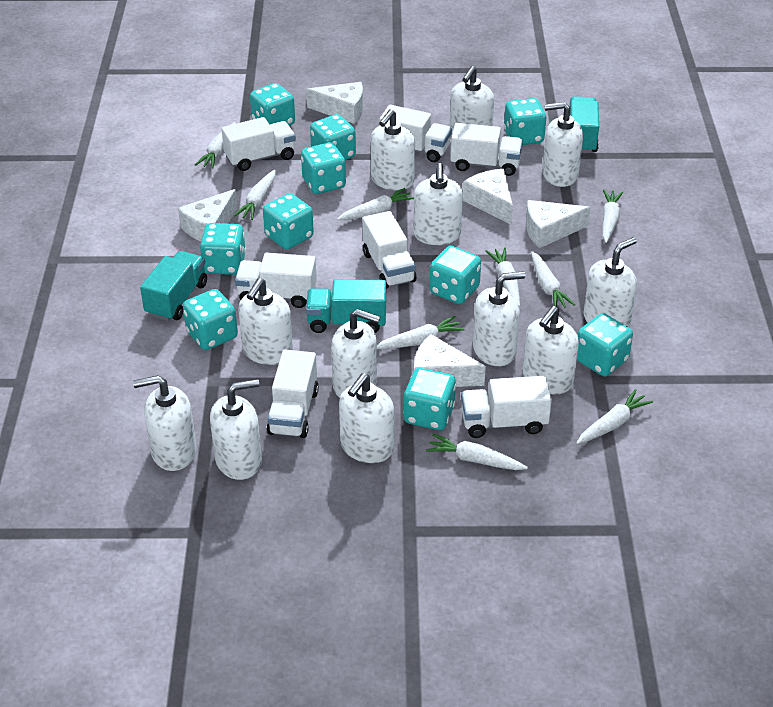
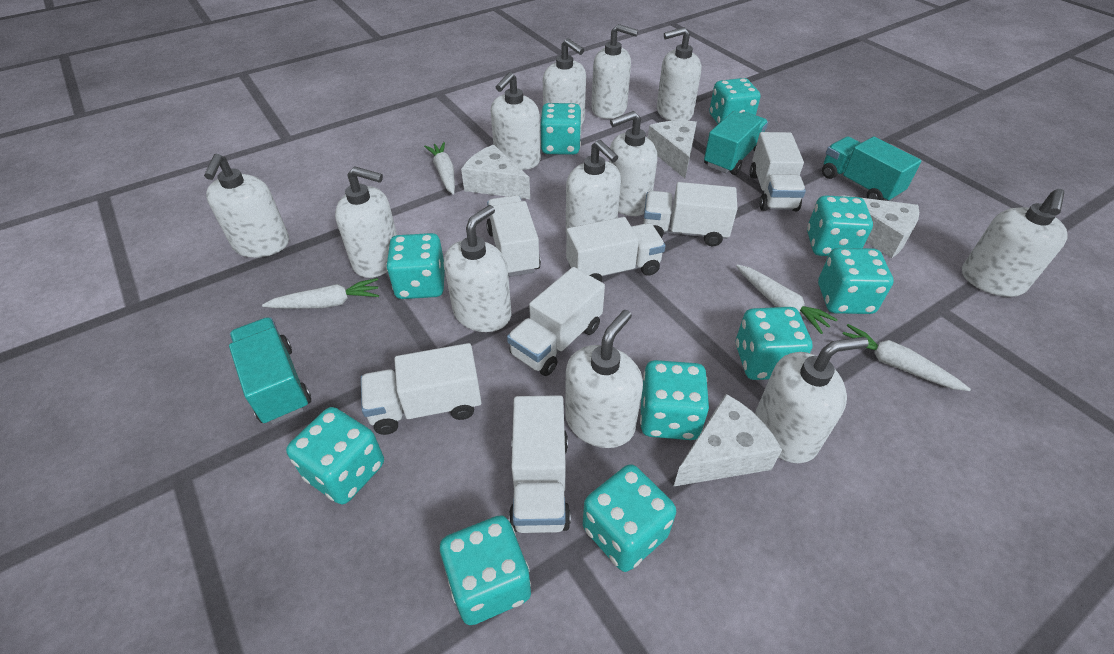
white carrot: 9 -> 4
white cheese: 5 -> 4

